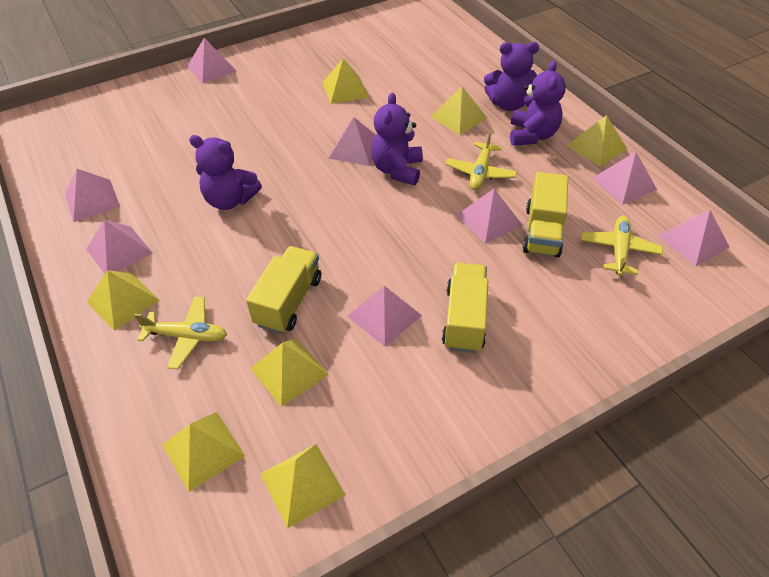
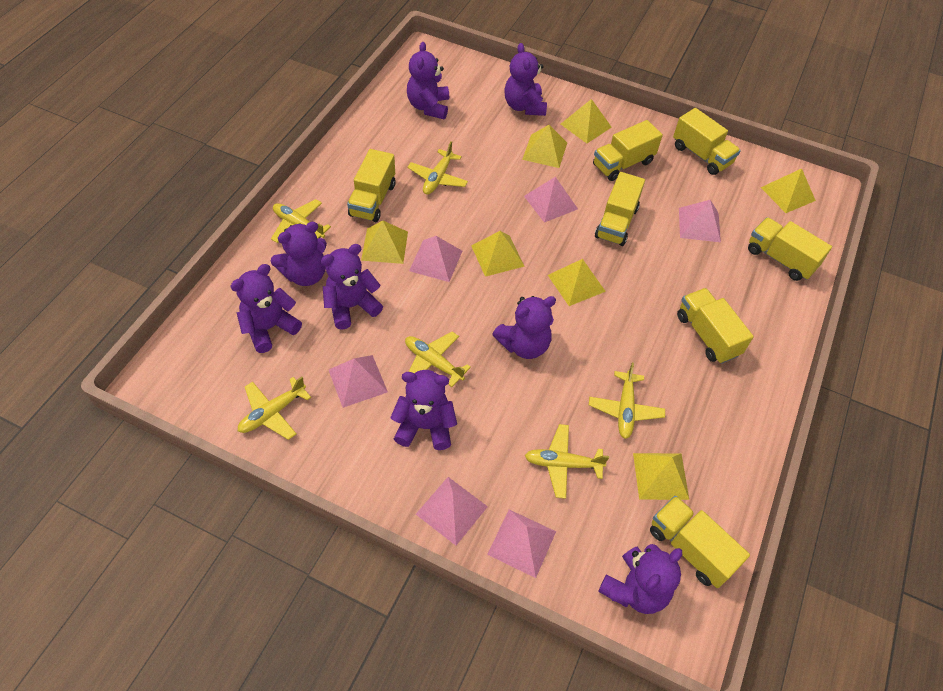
pink pyramid: 8 -> 6
purple teddy bear: 4 -> 8
yellow plane: 3 -> 6
yellow truck: 3 -> 7

